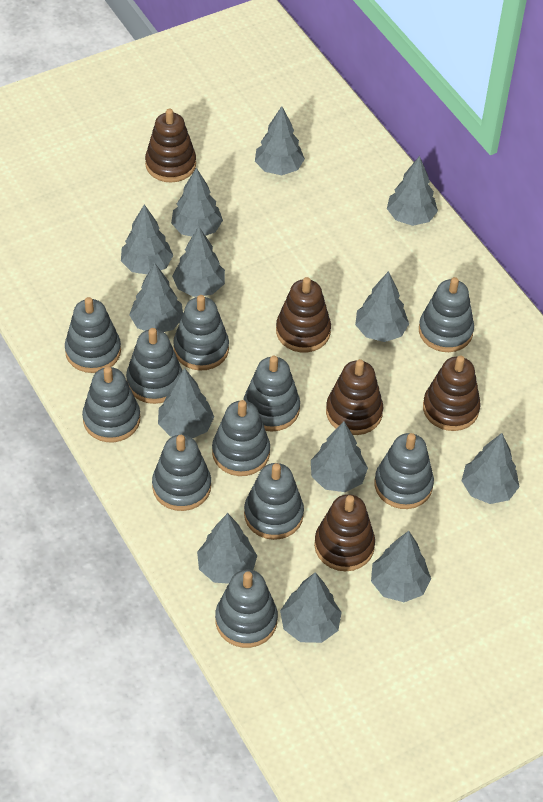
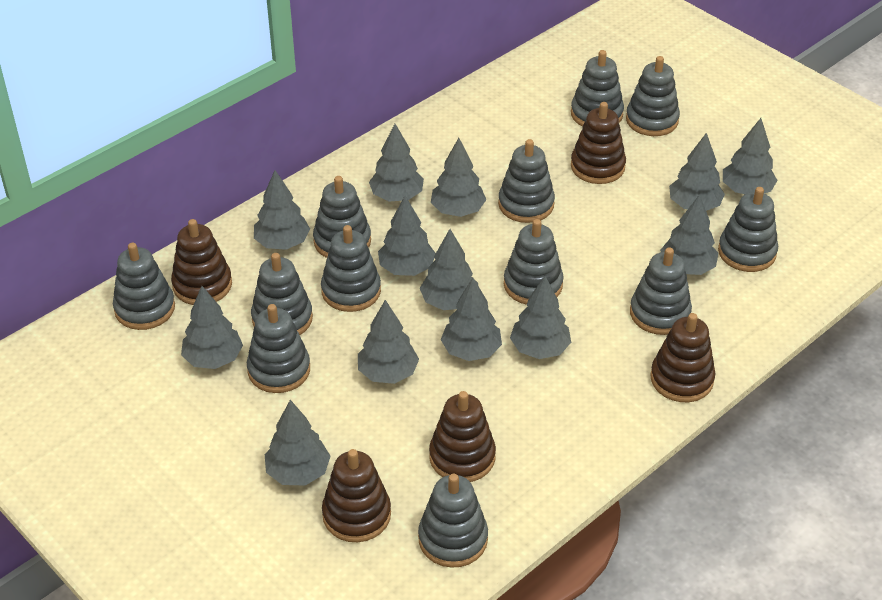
grey stacking toy: 11 -> 12

